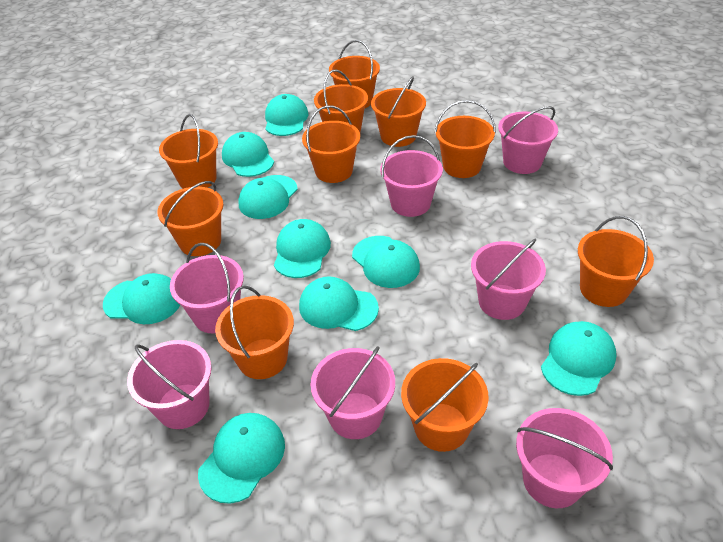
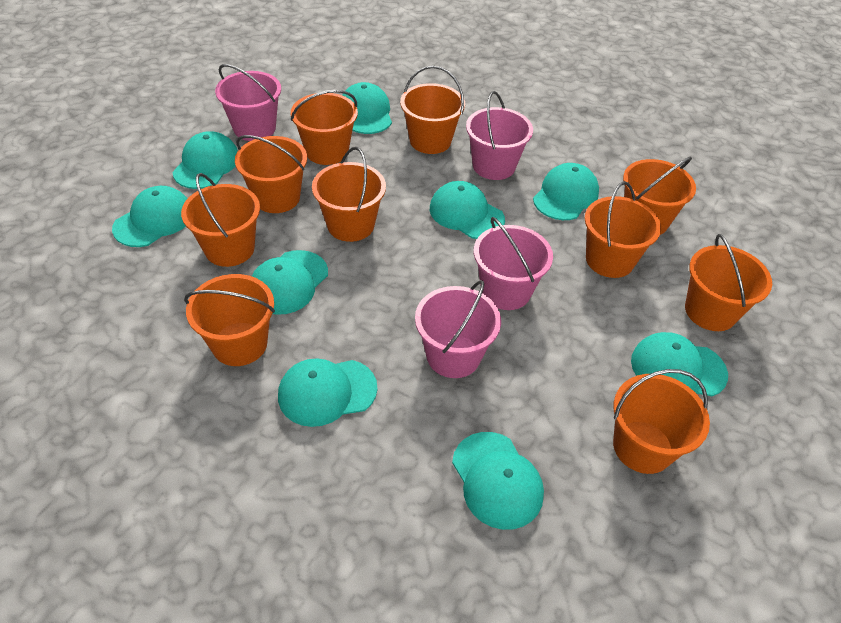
pink bucket: 7 -> 4

